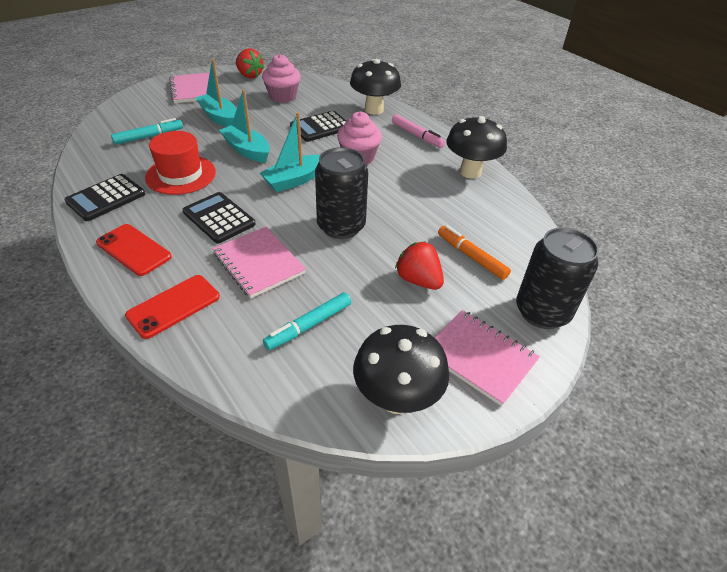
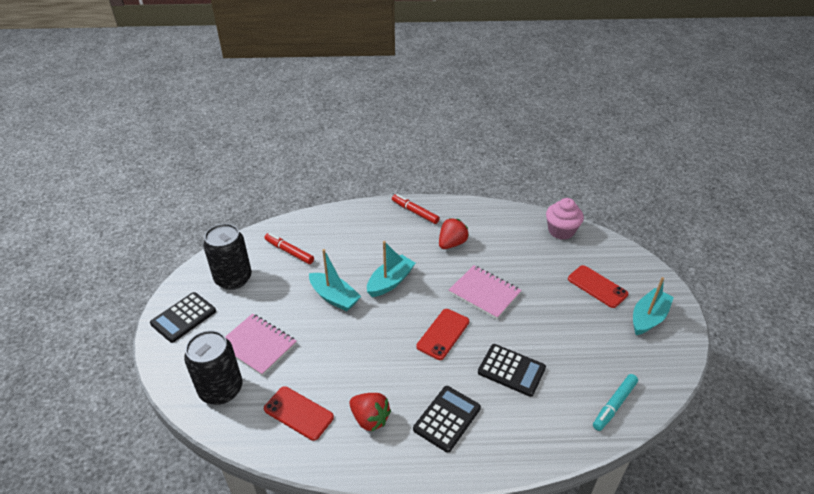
black mushroom: 3 -> 0
orange marker: 1 -> 0
pink cupcake: 2 -> 1
pink marker: 1 -> 0
pink notebook: 3 -> 2
red hat: 1 -> 0
red marker: 0 -> 2
red phone: 2 -> 3
turquoise marker: 2 -> 1

